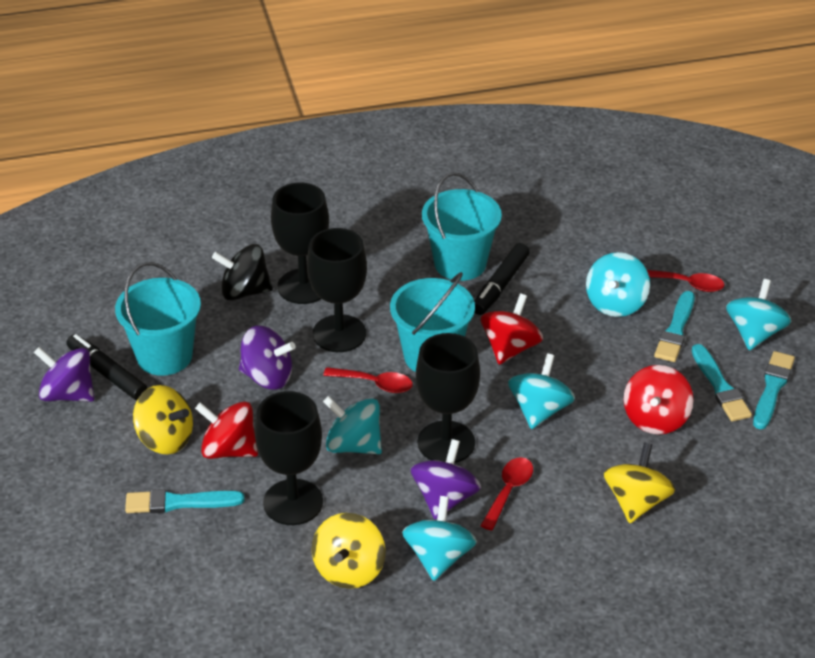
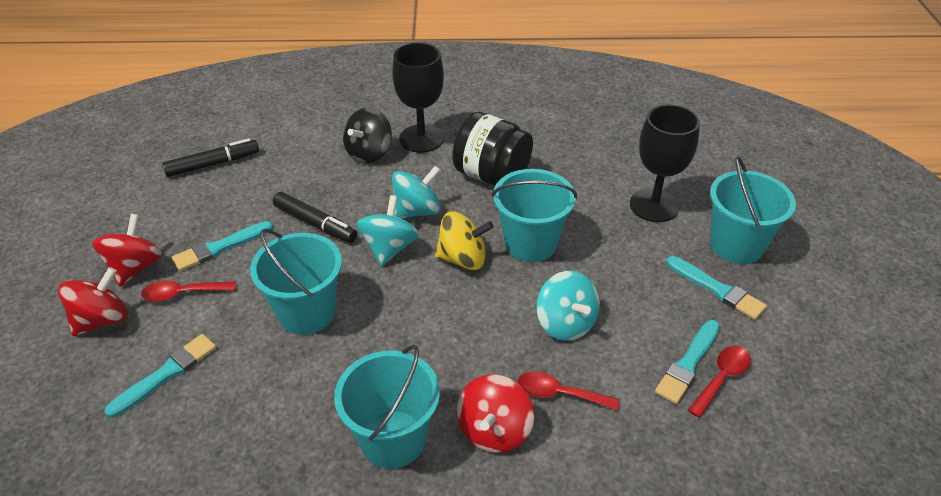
black goblet: 4 -> 2
black jar: 0 -> 1
purple spinning top: 3 -> 0
turquoise bucket: 3 -> 4
turquoise spinning top: 5 -> 3
yellow spinning top: 3 -> 1

